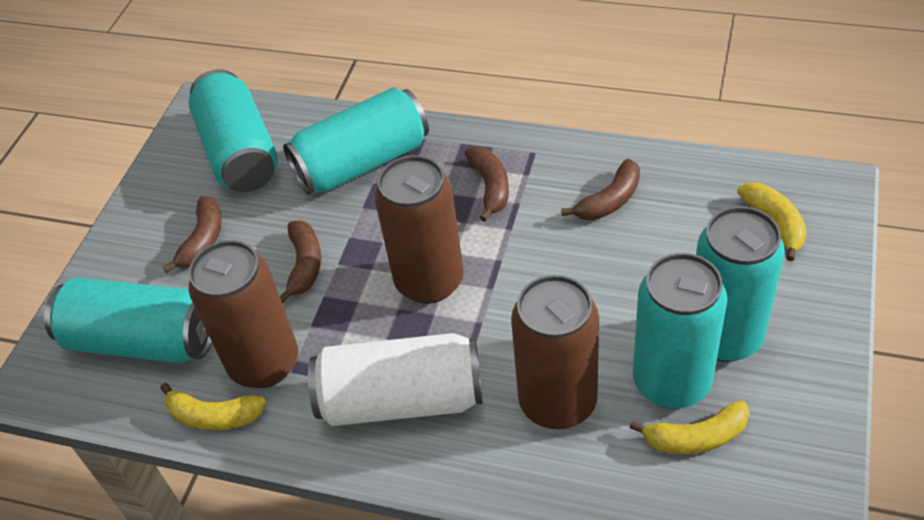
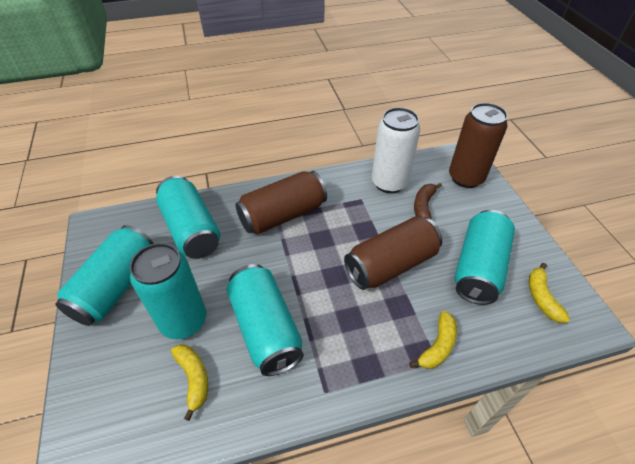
brown banana: 4 -> 1

